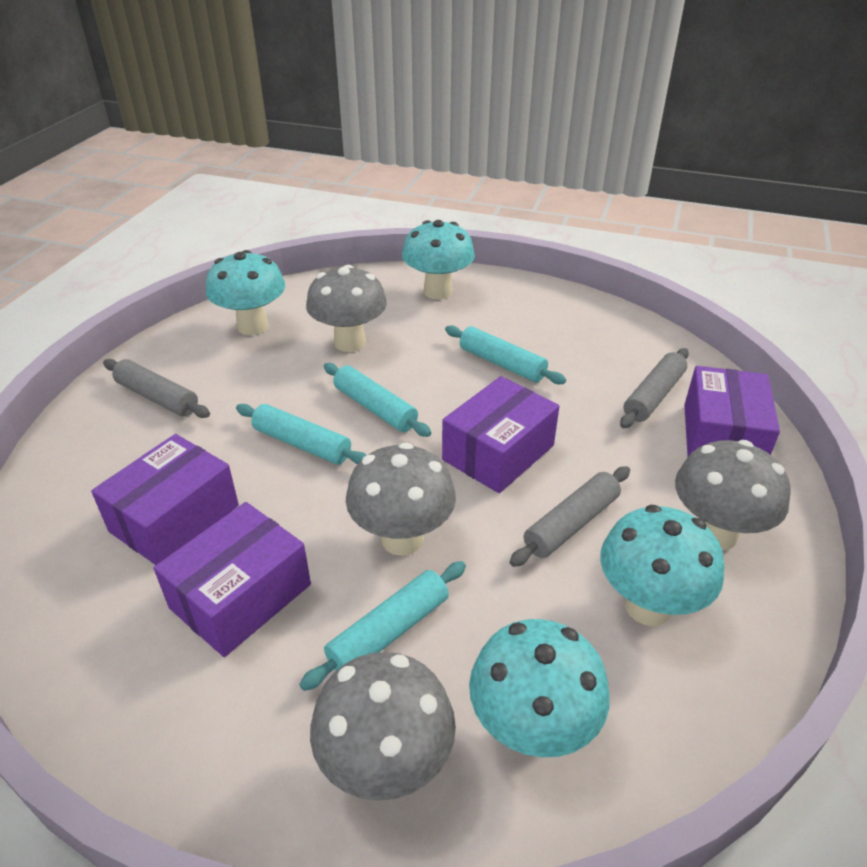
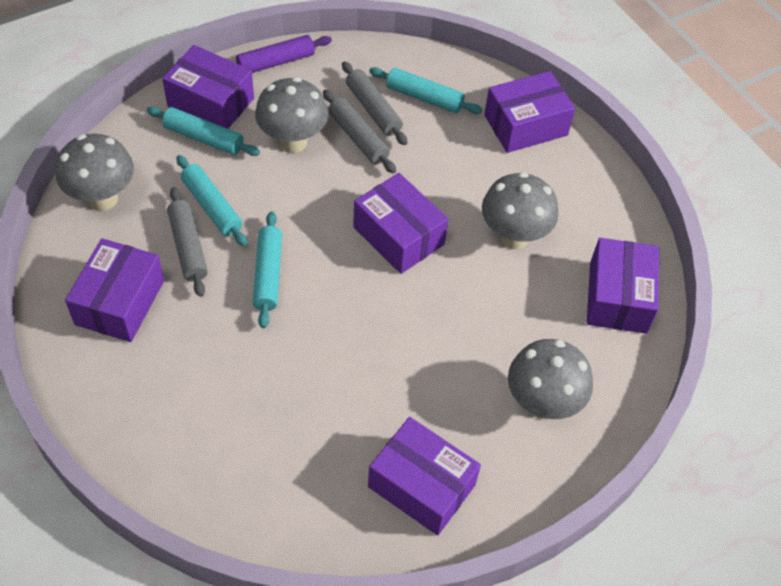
purple box: 4 -> 6
purple rolling pin: 0 -> 1
turquoise mushroom: 4 -> 0

